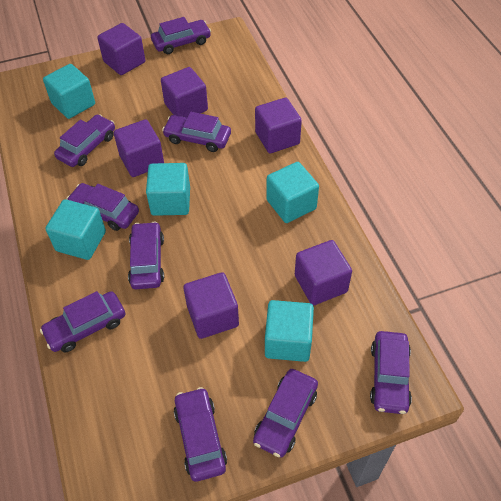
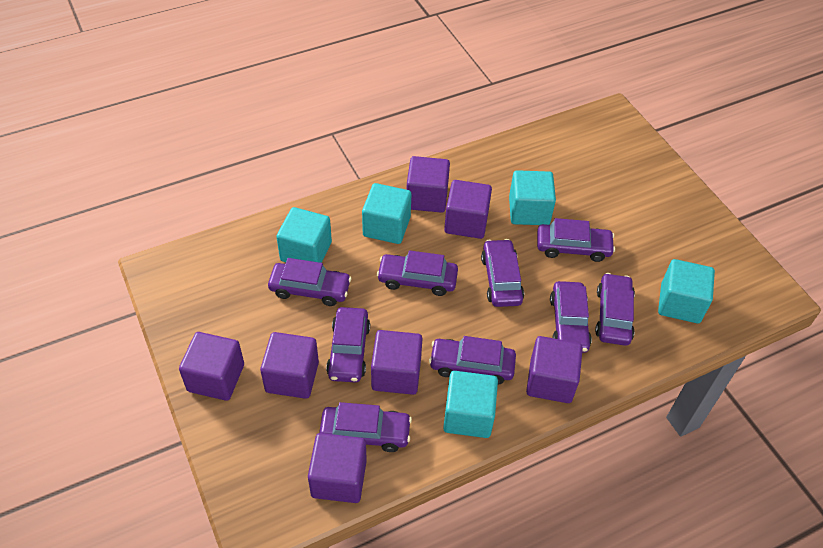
purple cube: 6 -> 7

